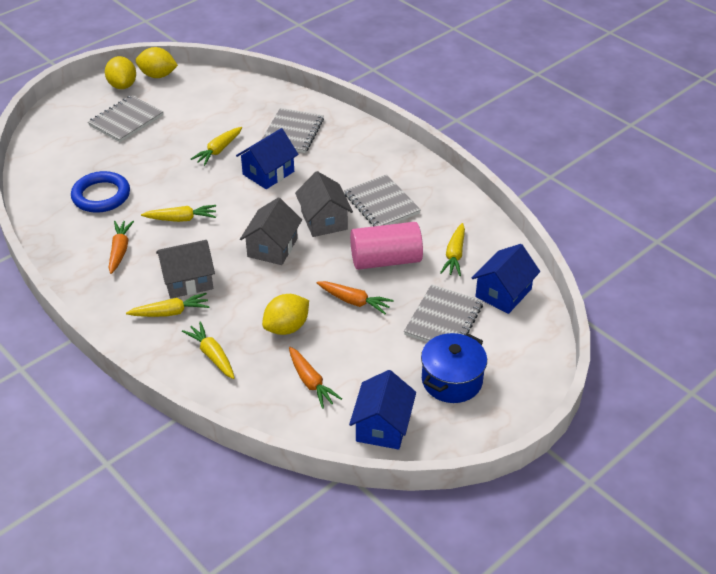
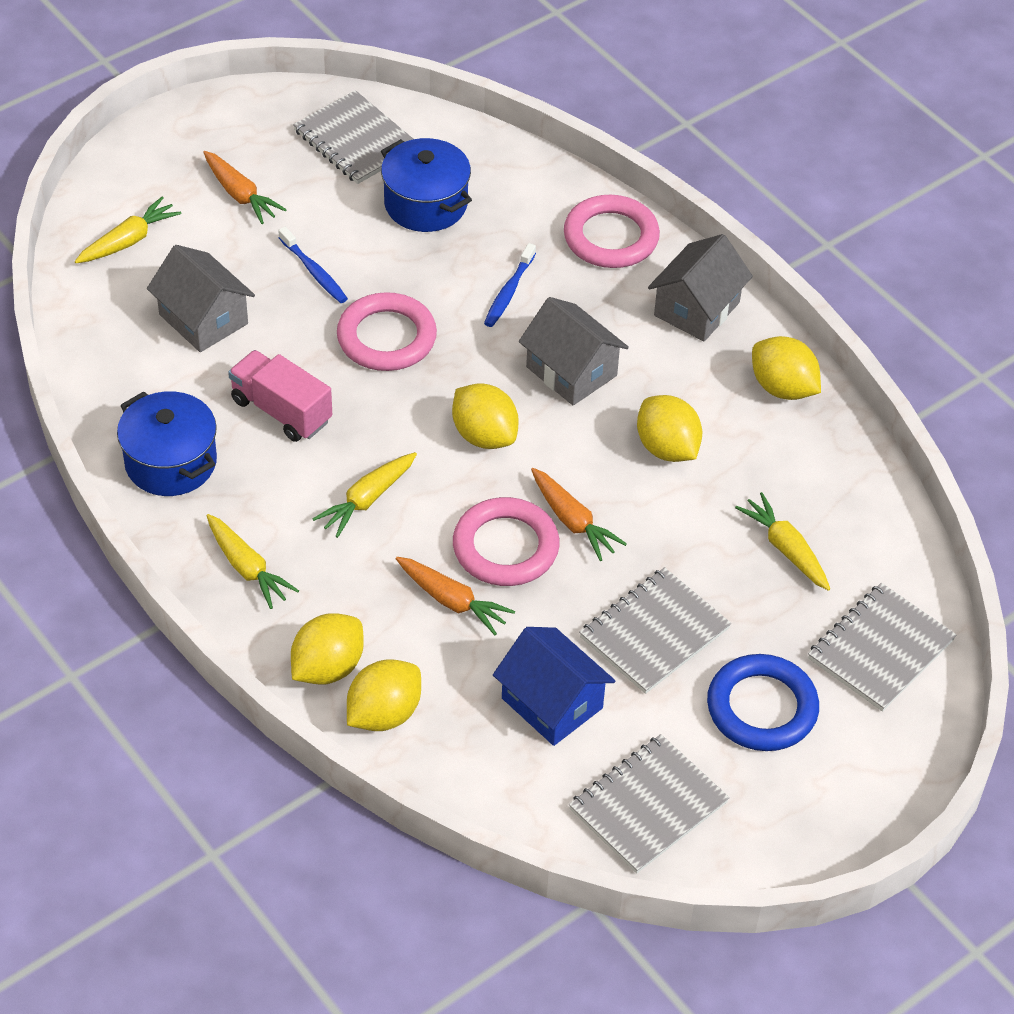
blue house: 3 -> 1
blue pot: 1 -> 2
blue toothbrush: 0 -> 2
pink cylinder: 1 -> 0
pink ring: 0 -> 3
pink truck: 0 -> 1
yellow carrot: 5 -> 4
yellow lemon: 3 -> 5

